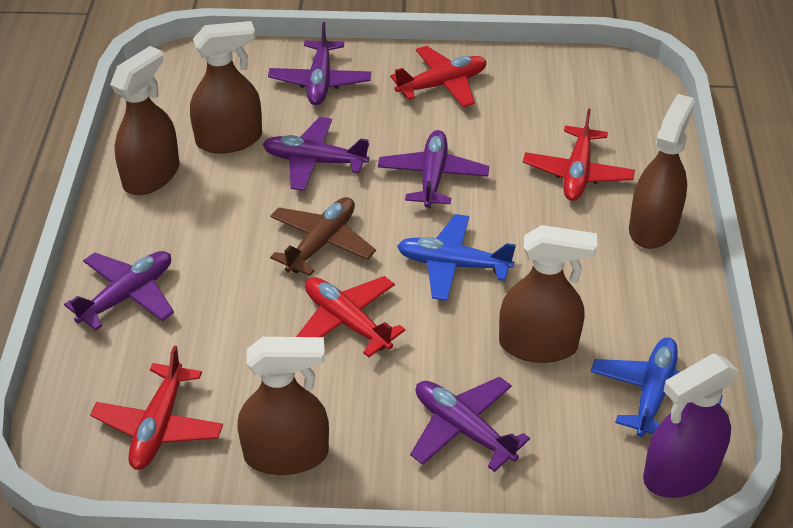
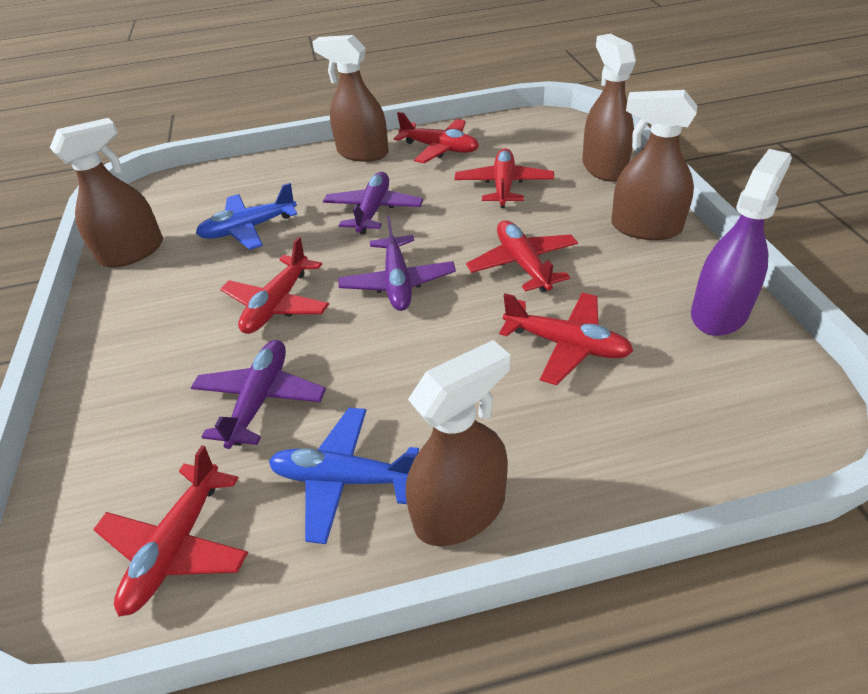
brown plane: 1 -> 0
purple plane: 5 -> 3
red plane: 4 -> 6

